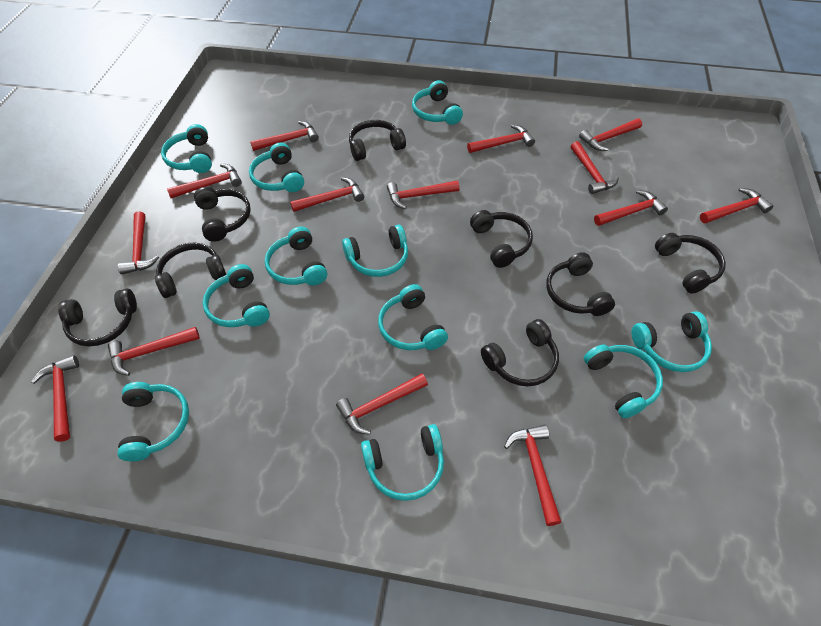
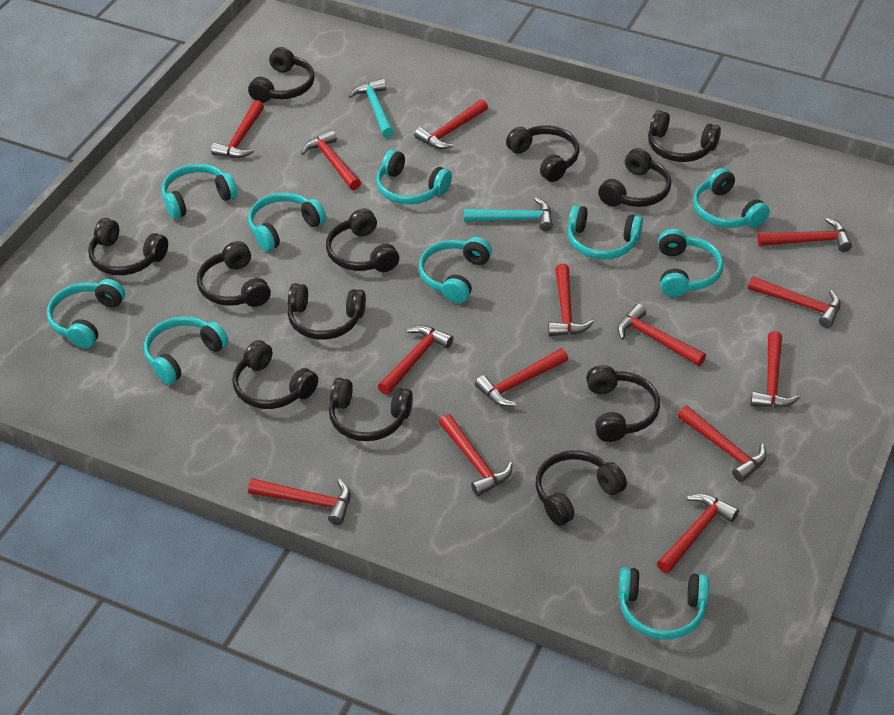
black headphones: 8 -> 12
turquoise hammer: 0 -> 2
turquoise headphones: 11 -> 10

